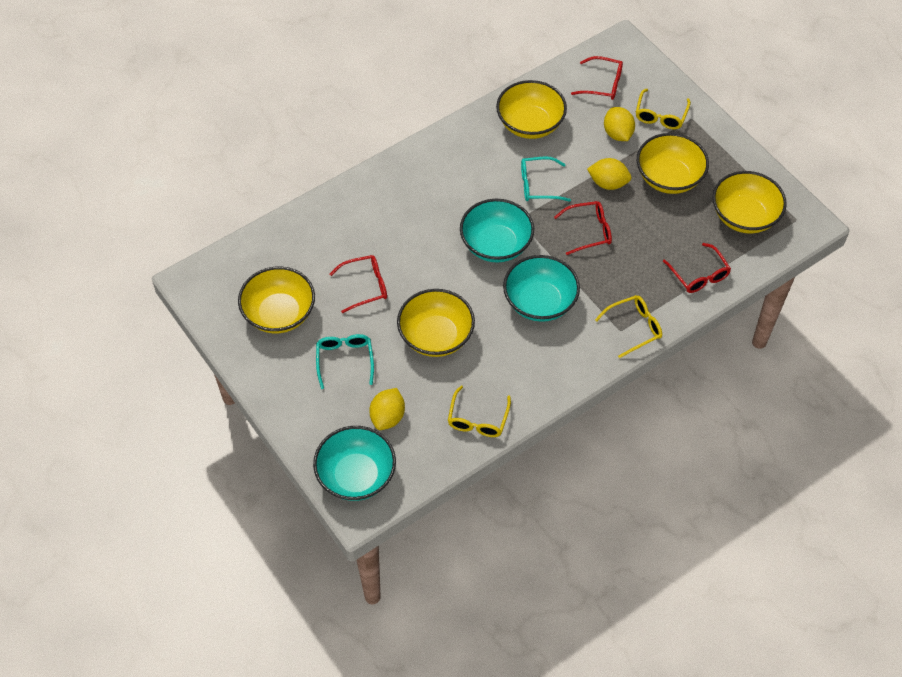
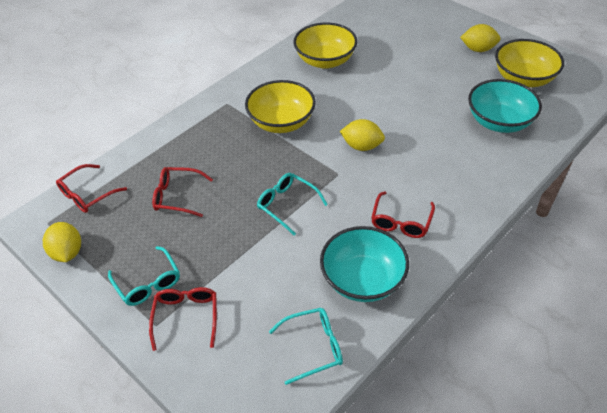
turquoise bowl: 3 -> 2
turquoise glasses: 2 -> 3
yellow bowl: 5 -> 3
yellow glasses: 3 -> 0

